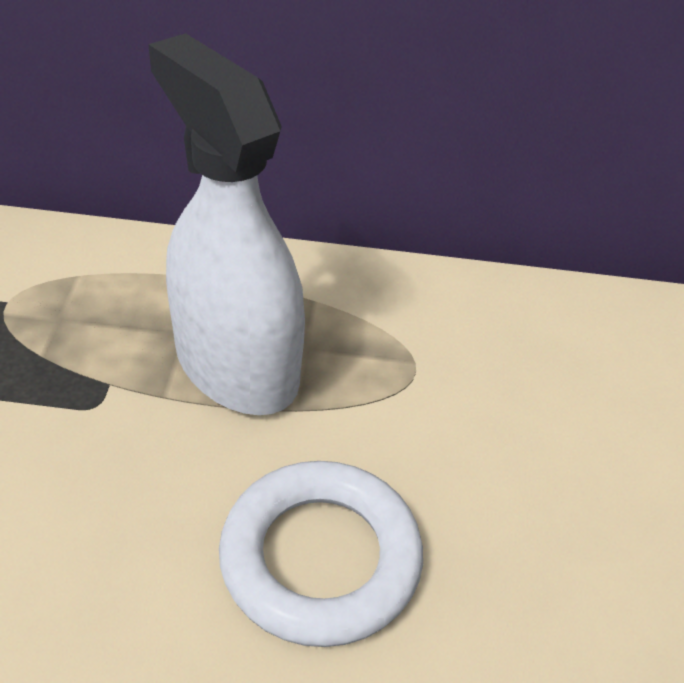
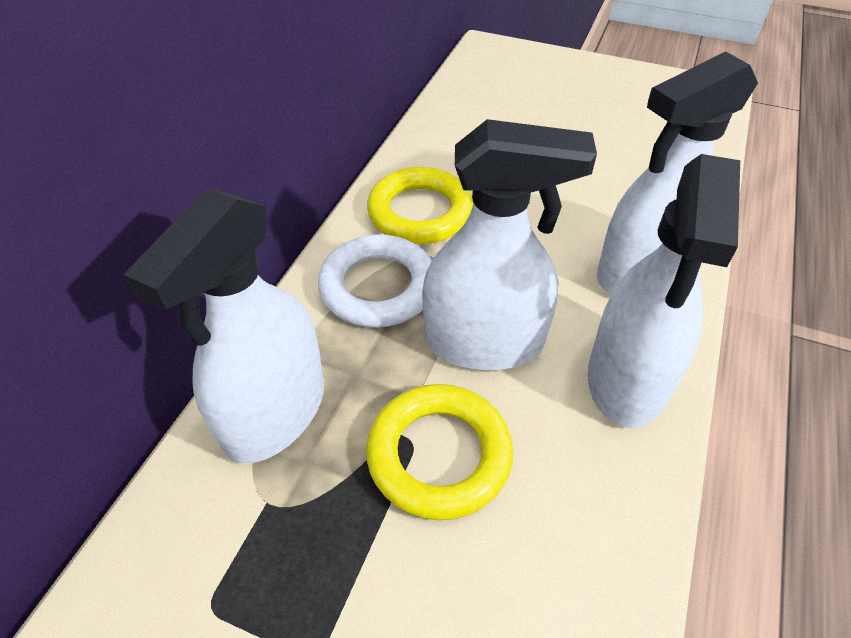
white spray bottle: 1 -> 4
yellow ring: 0 -> 2

